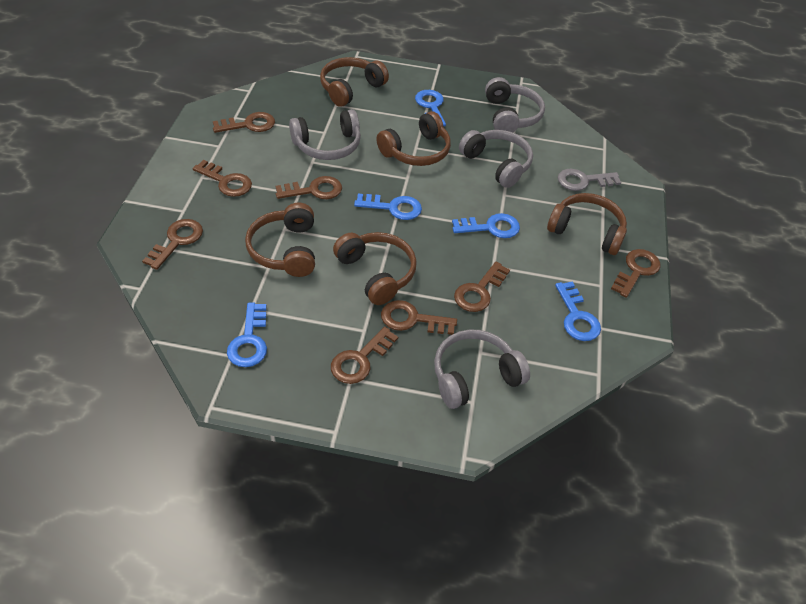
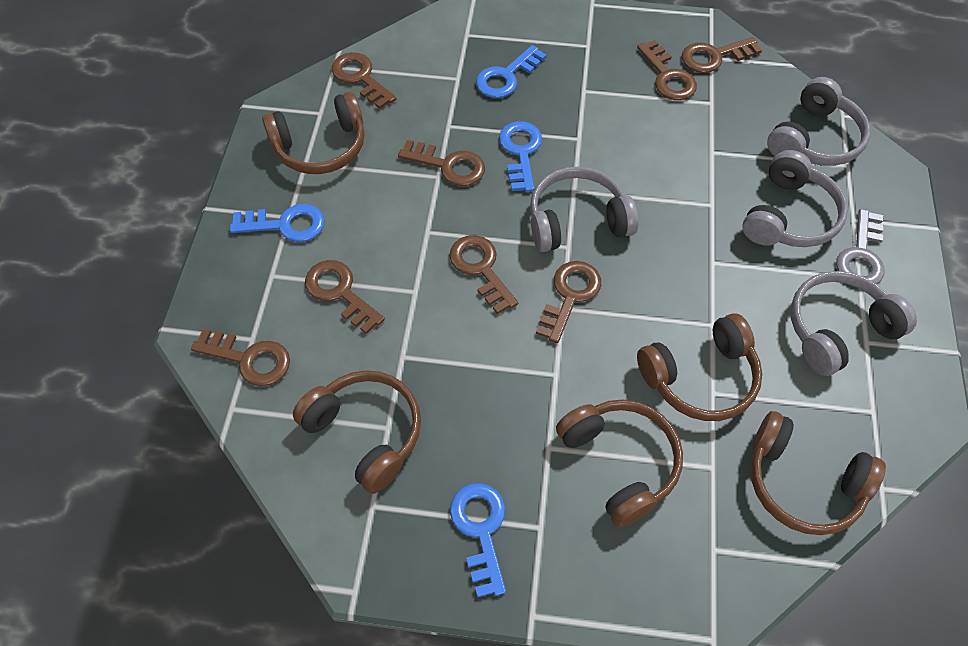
blue key: 5 -> 4

